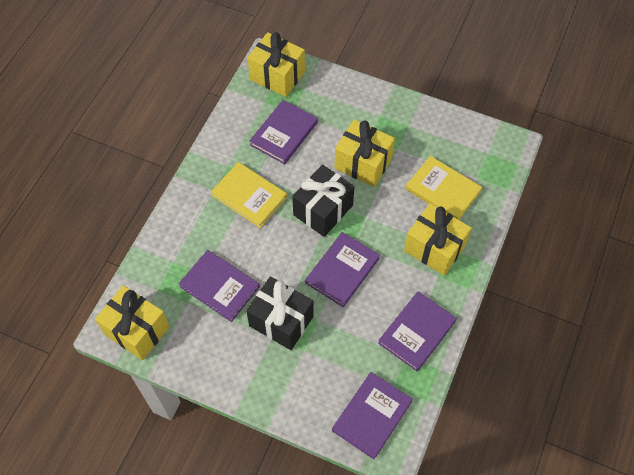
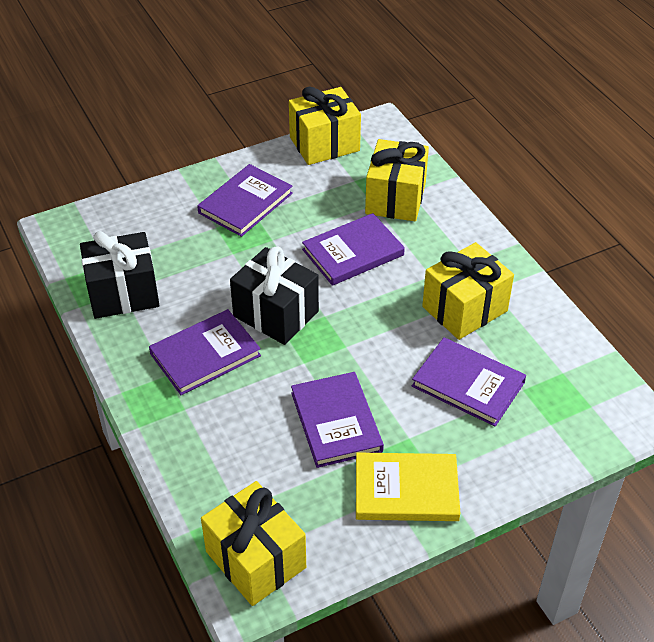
yellow book: 2 -> 1

